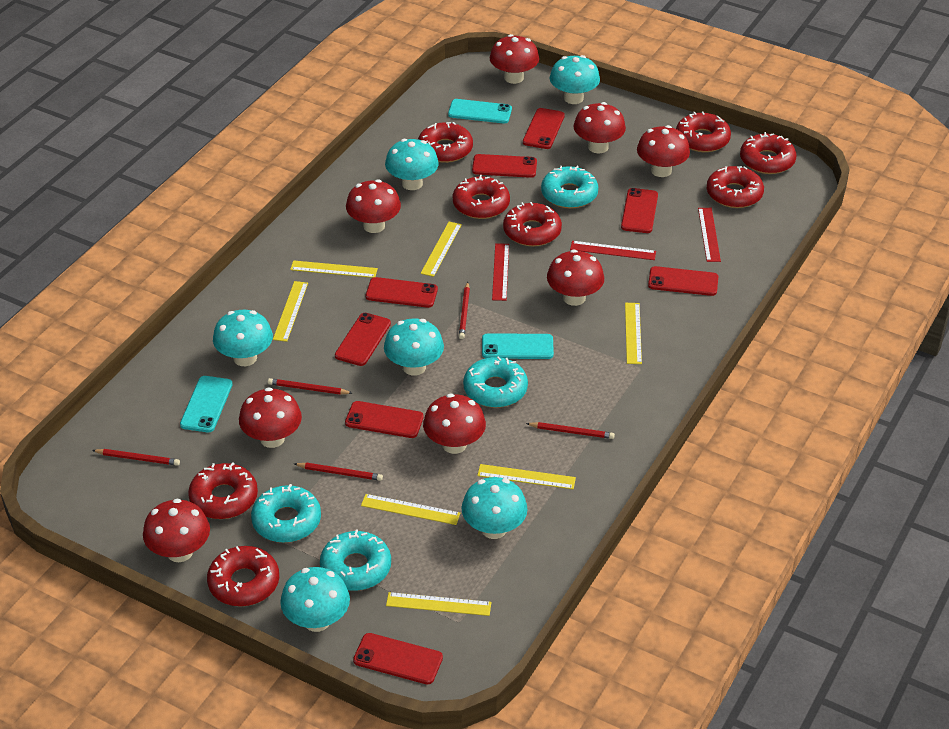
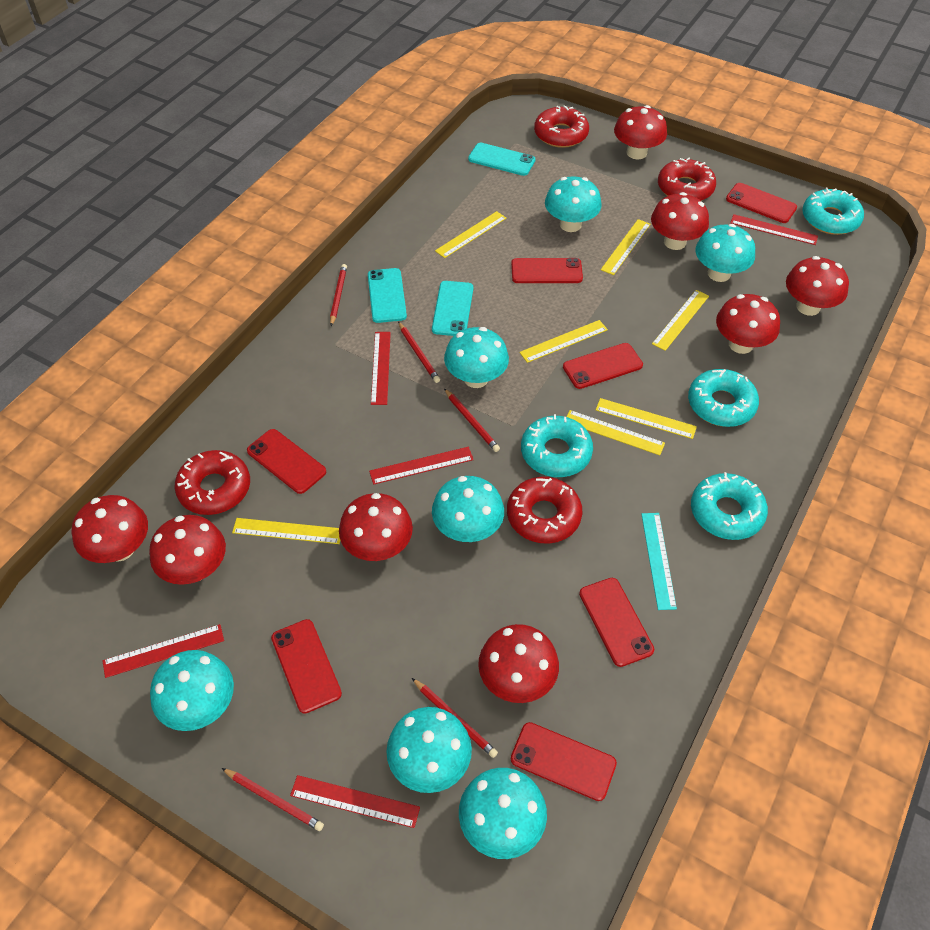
red donut: 8 -> 4
red phone: 8 -> 7
red ruler: 3 -> 5
turquoise mushroom: 6 -> 7
turquoise ruler: 0 -> 1

